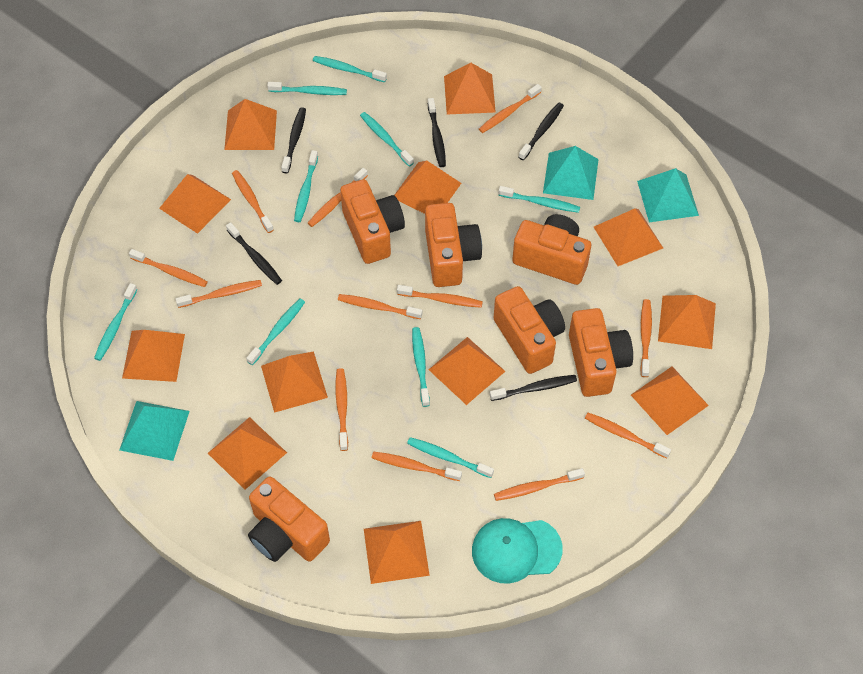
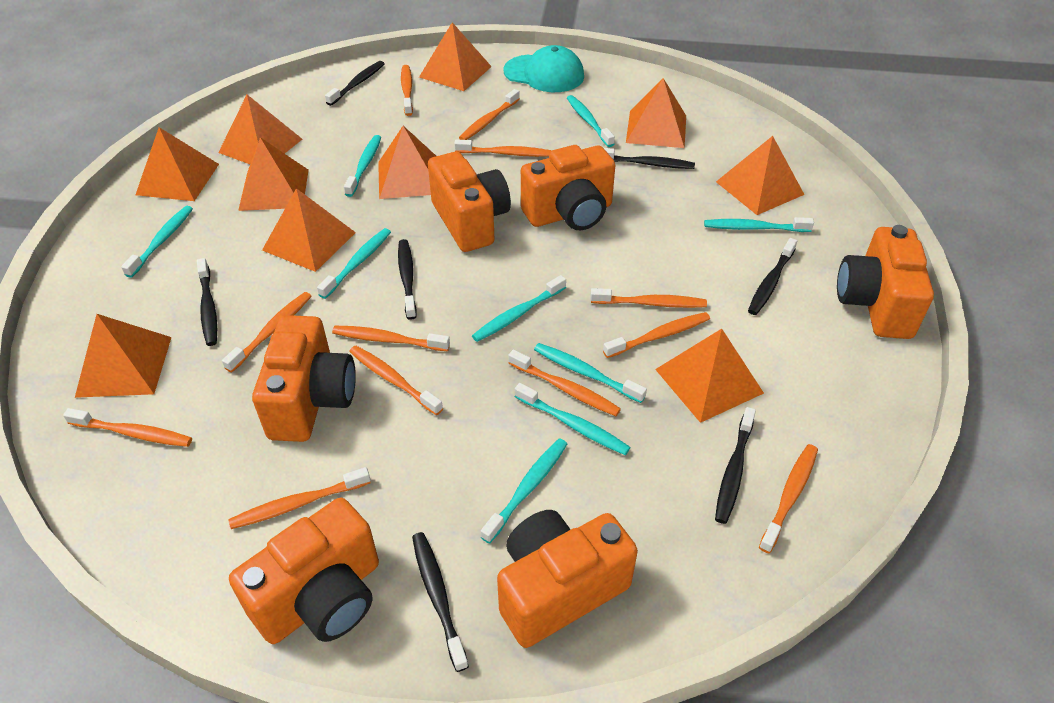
black toothbrush: 5 -> 7
orange pyramid: 12 -> 10
turquoise pyramid: 3 -> 0

